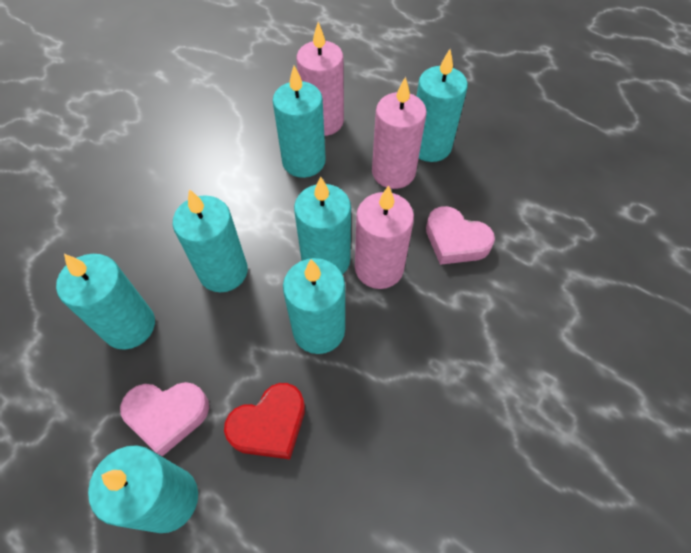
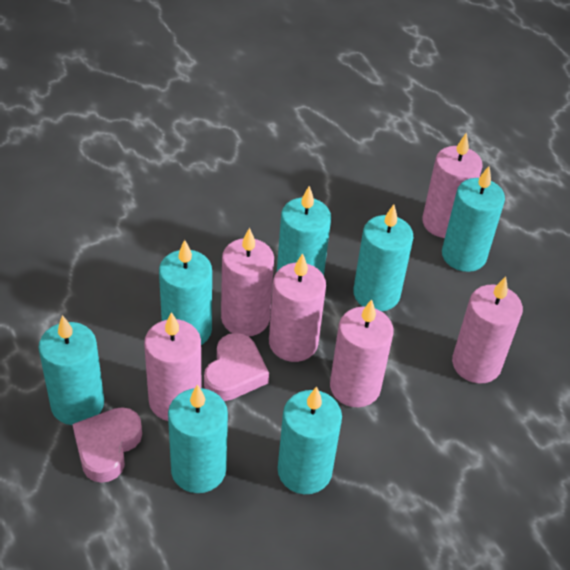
pink candle: 3 -> 6
red heart: 1 -> 0

